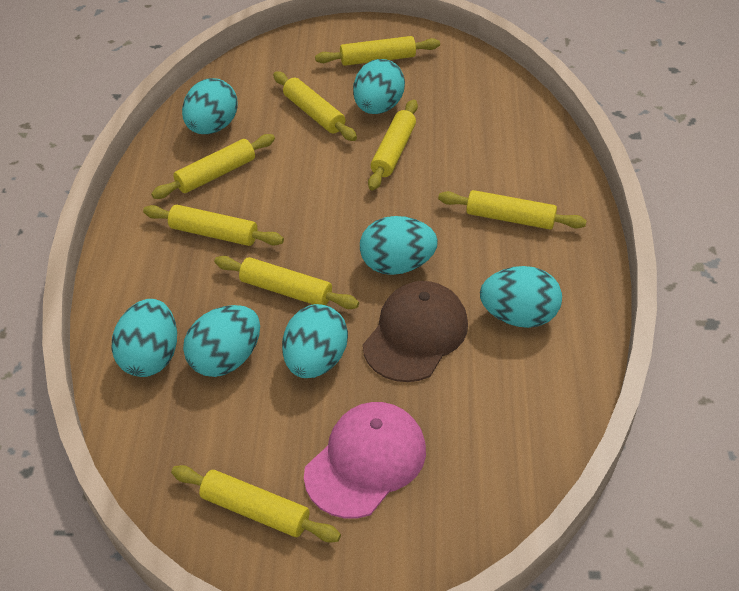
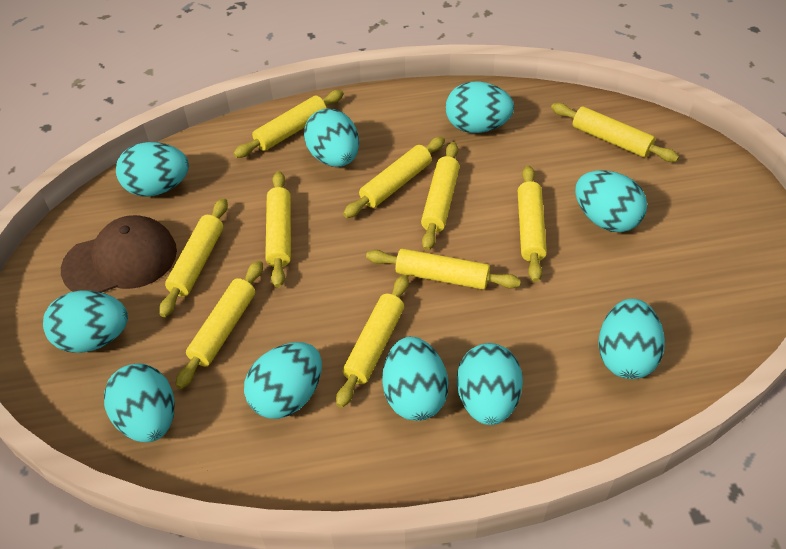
pink cap: 1 -> 0
turquoise egg: 7 -> 10
yellow rolling pin: 8 -> 10

